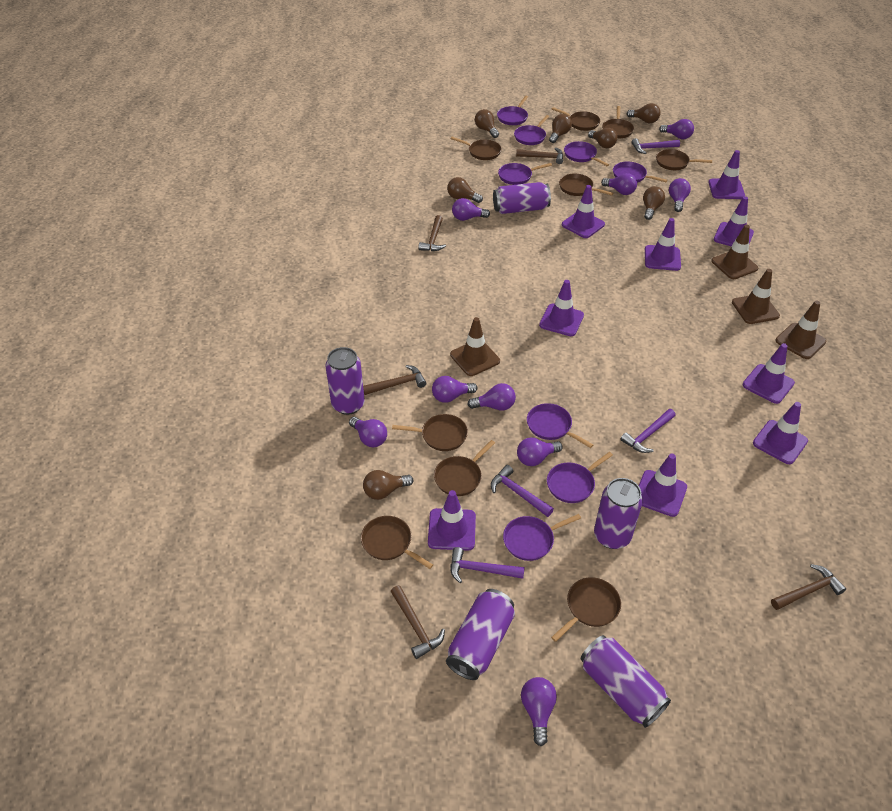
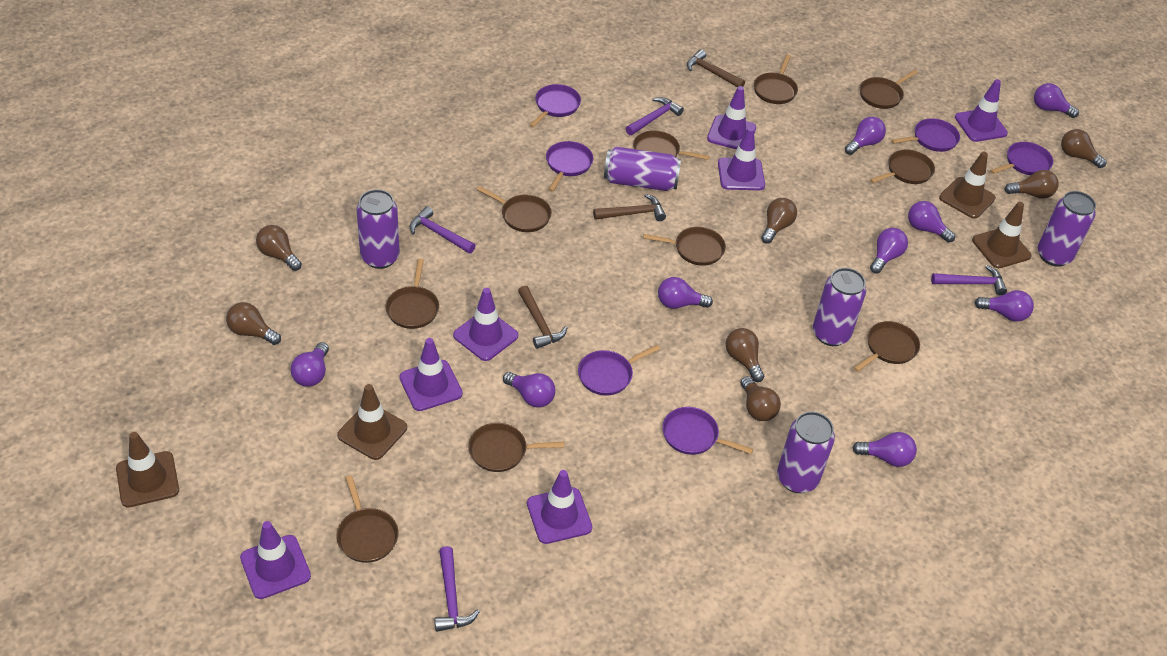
brown hammer: 5 -> 3
brown pan: 9 -> 10
purple pan: 8 -> 6
purple traffic cone: 9 -> 7

